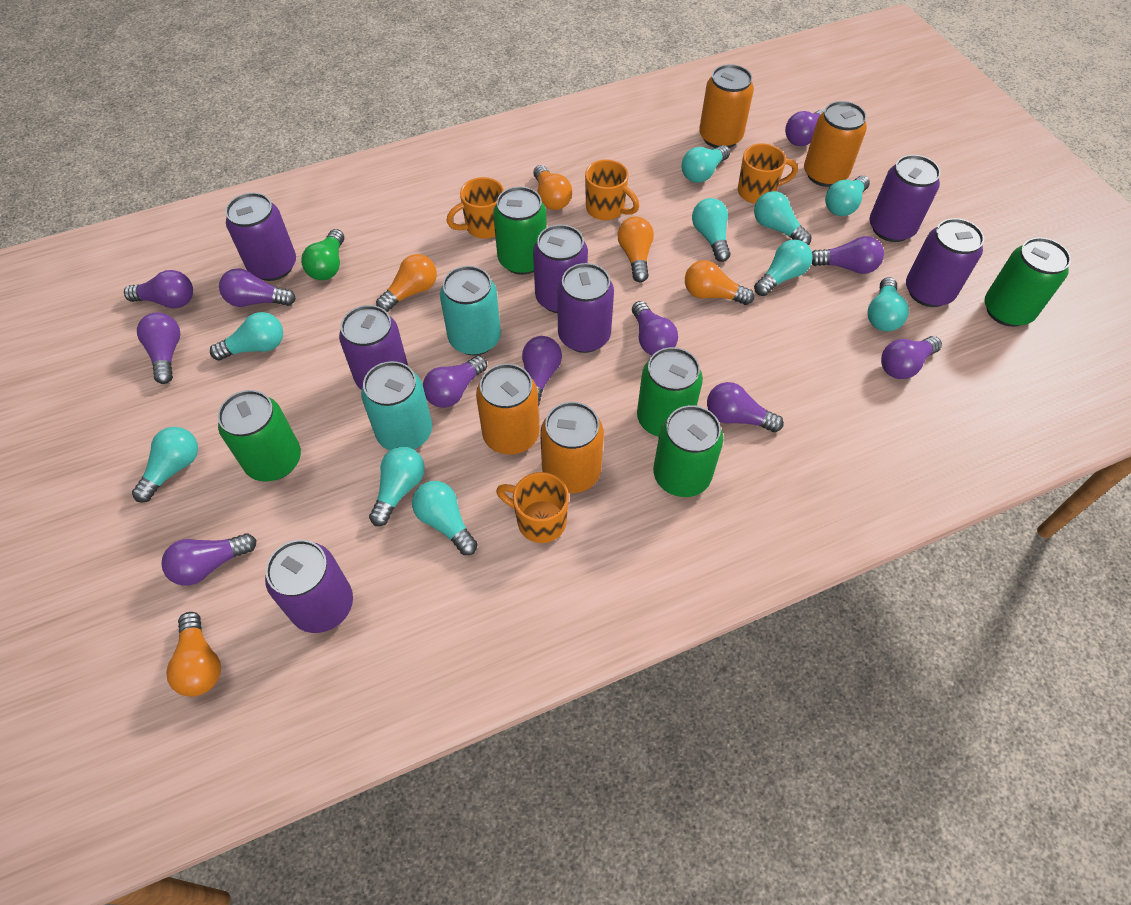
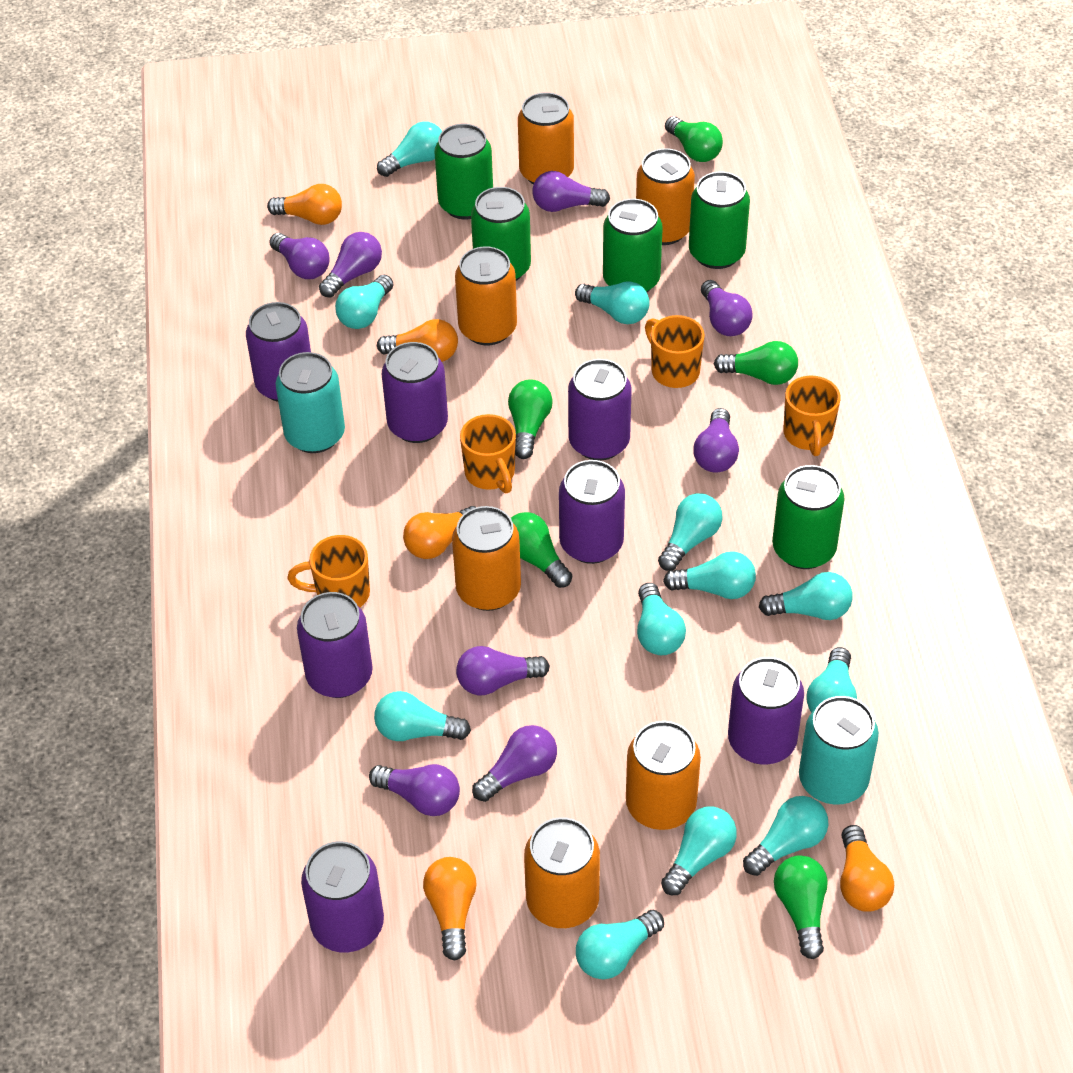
green light bulb: 1 -> 5
orange can: 4 -> 6
purple light bulb: 11 -> 8
turquoise light bulb: 10 -> 12

